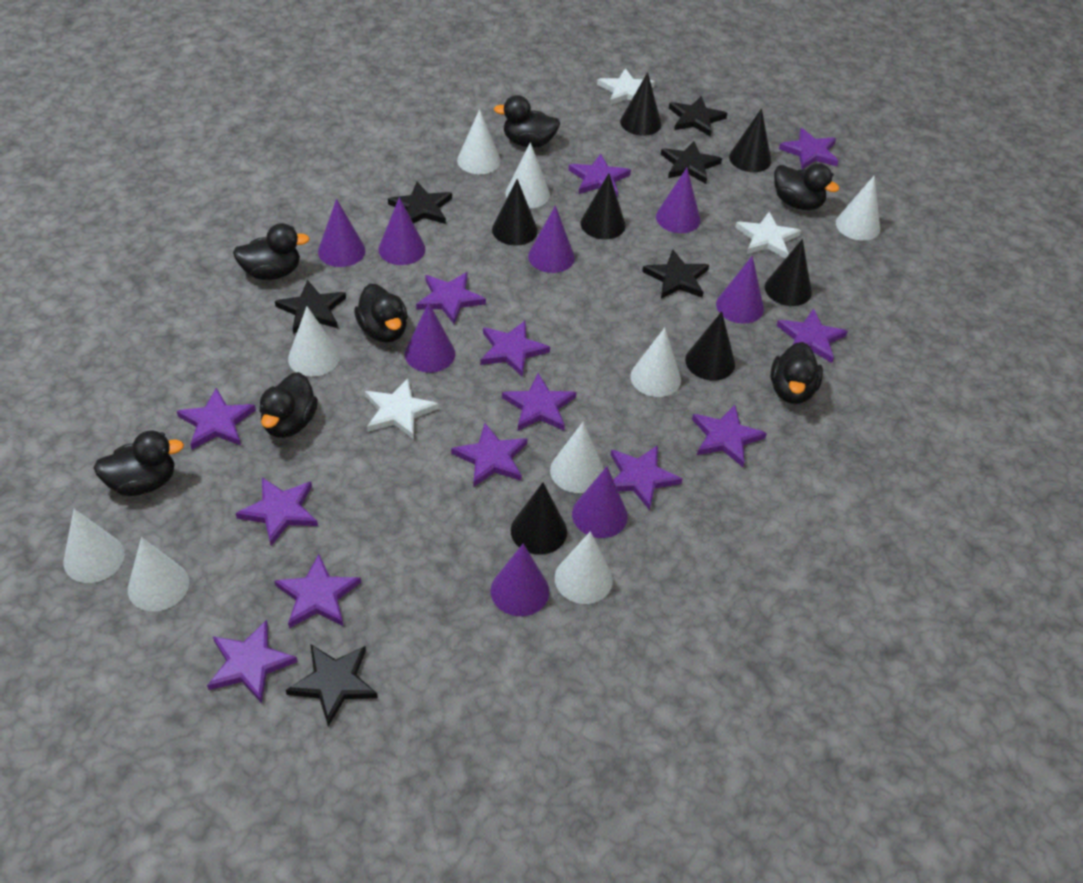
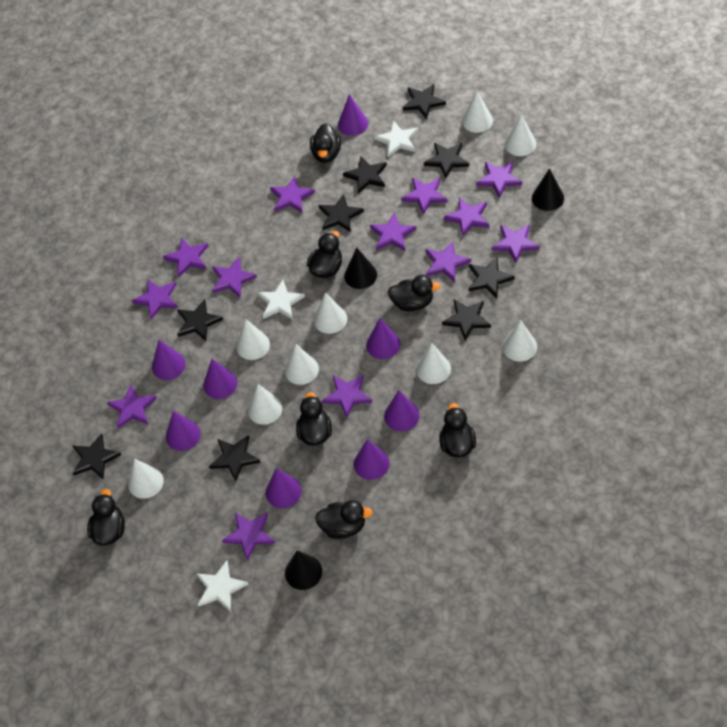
black cone: 7 -> 3
black star: 6 -> 9

